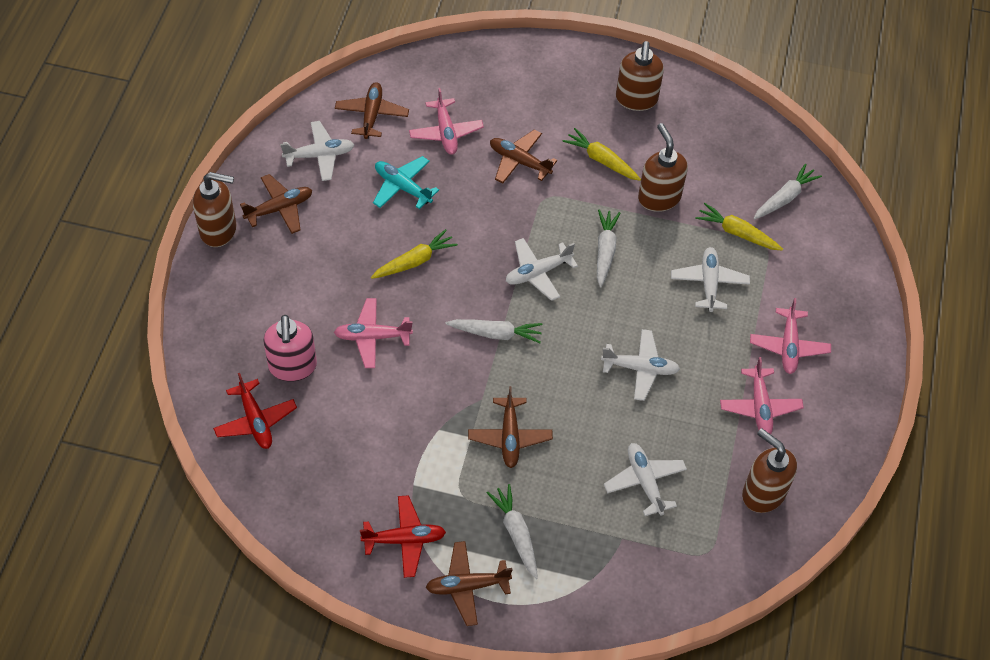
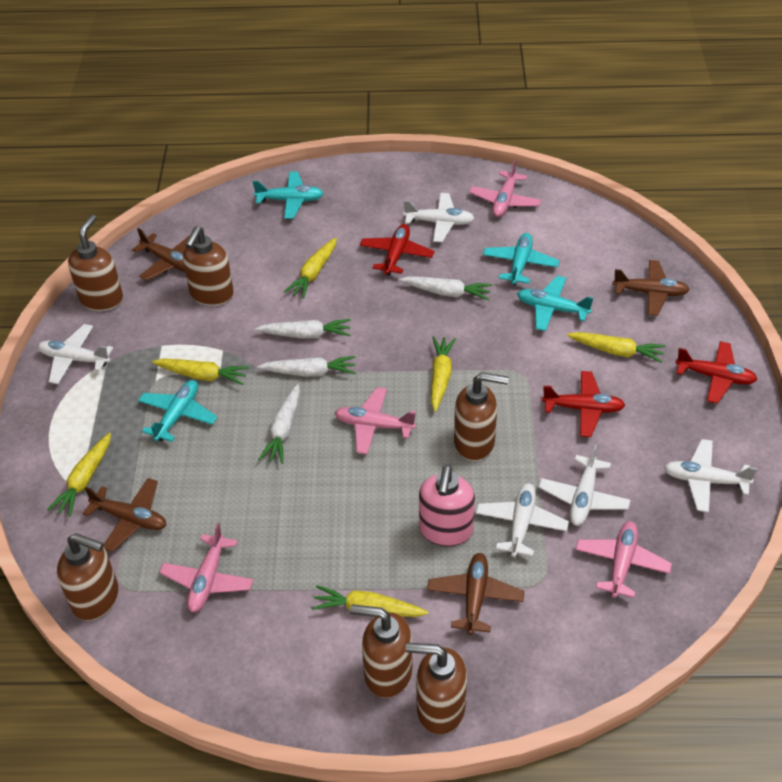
brown plane: 5 -> 4
brown soap dispenser: 4 -> 6
red plane: 2 -> 3
turquoise plane: 1 -> 4
yellow carrot: 3 -> 6

